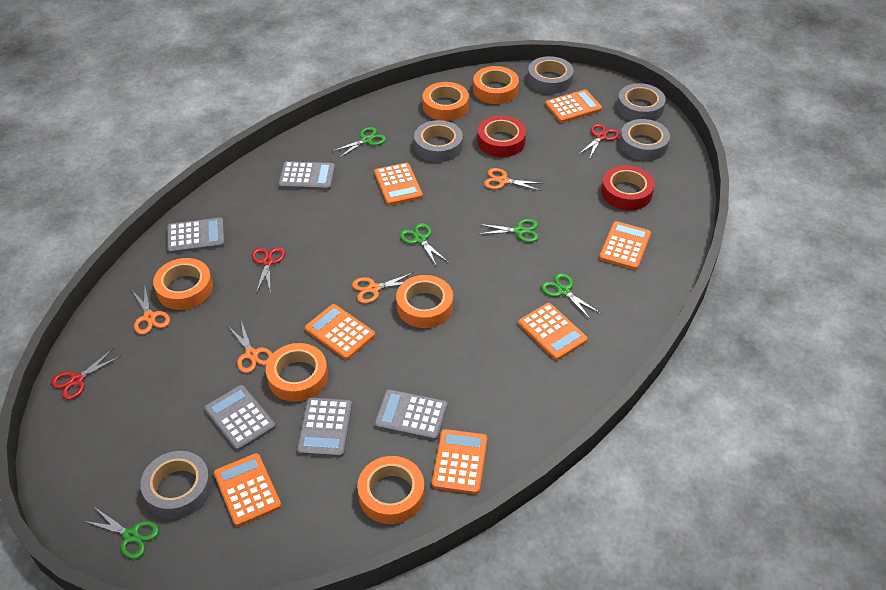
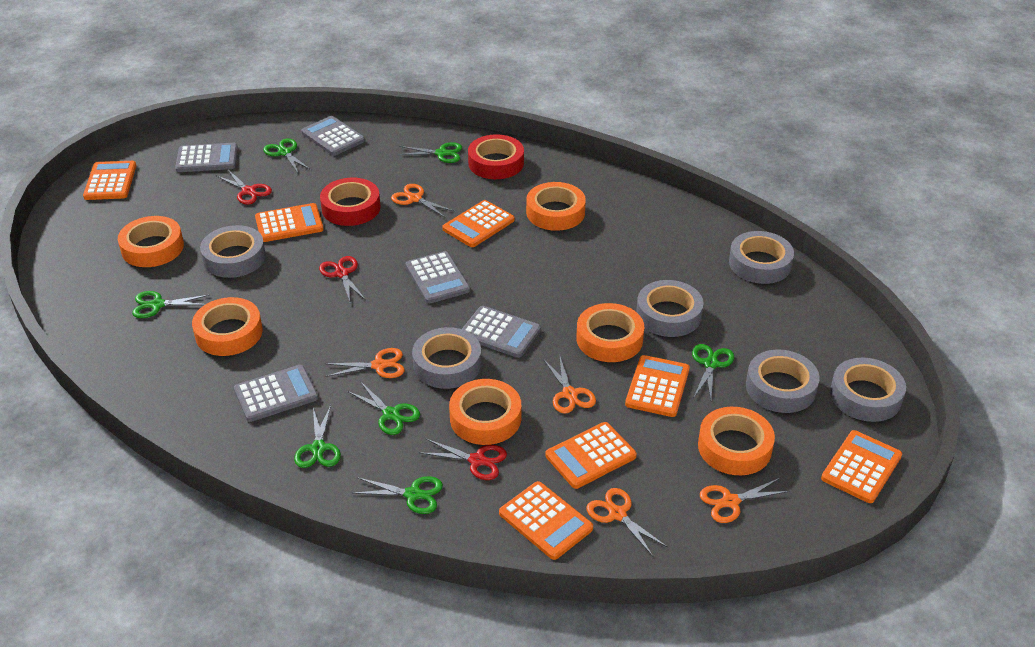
green scissors: 5 -> 7
grey tape: 5 -> 6
orange scissors: 4 -> 5

